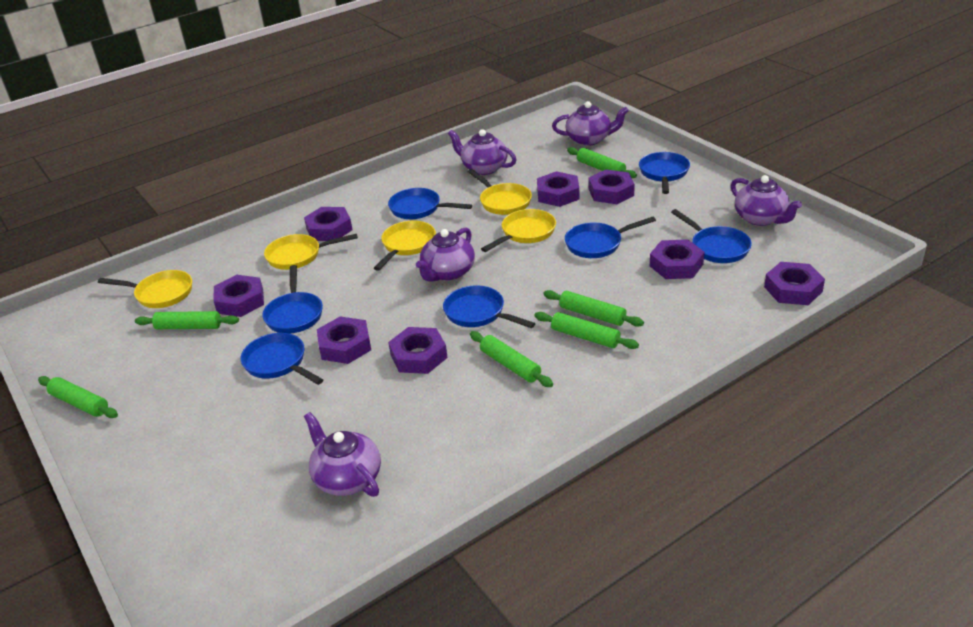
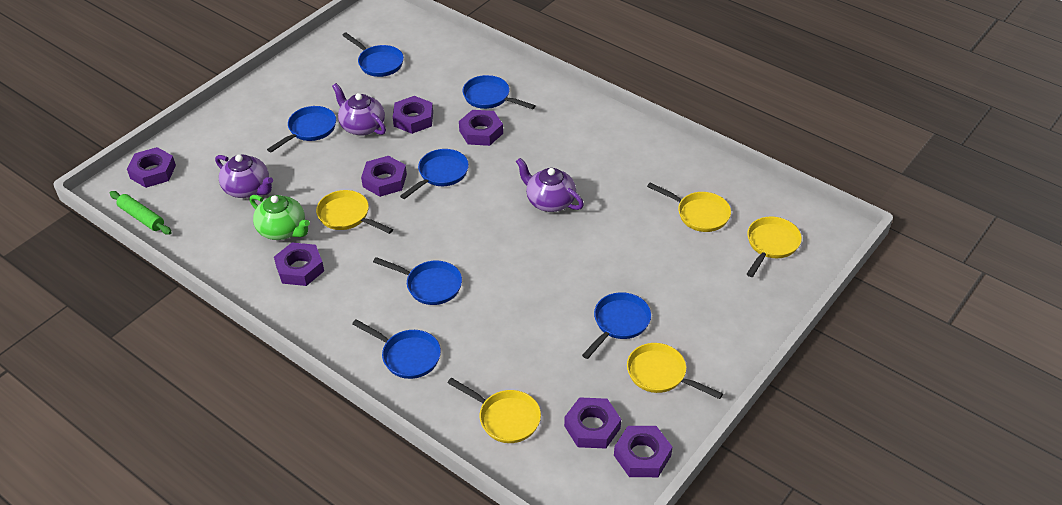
green rolling pin: 6 -> 1
green teapot: 0 -> 1
purple nut: 8 -> 7
purple teapot: 5 -> 3

